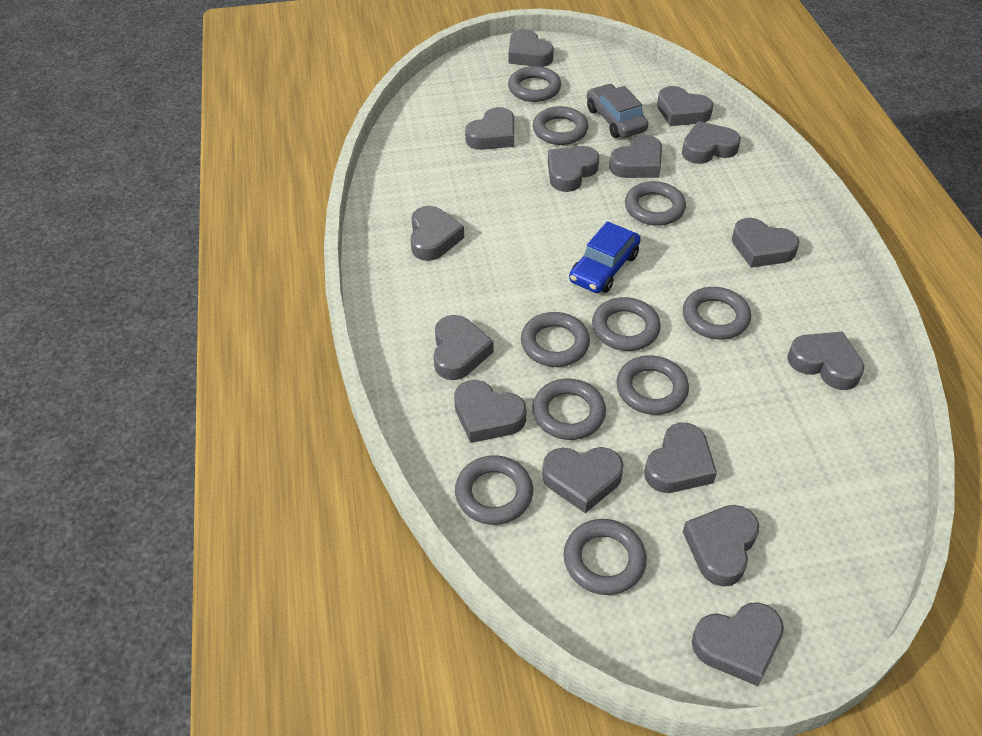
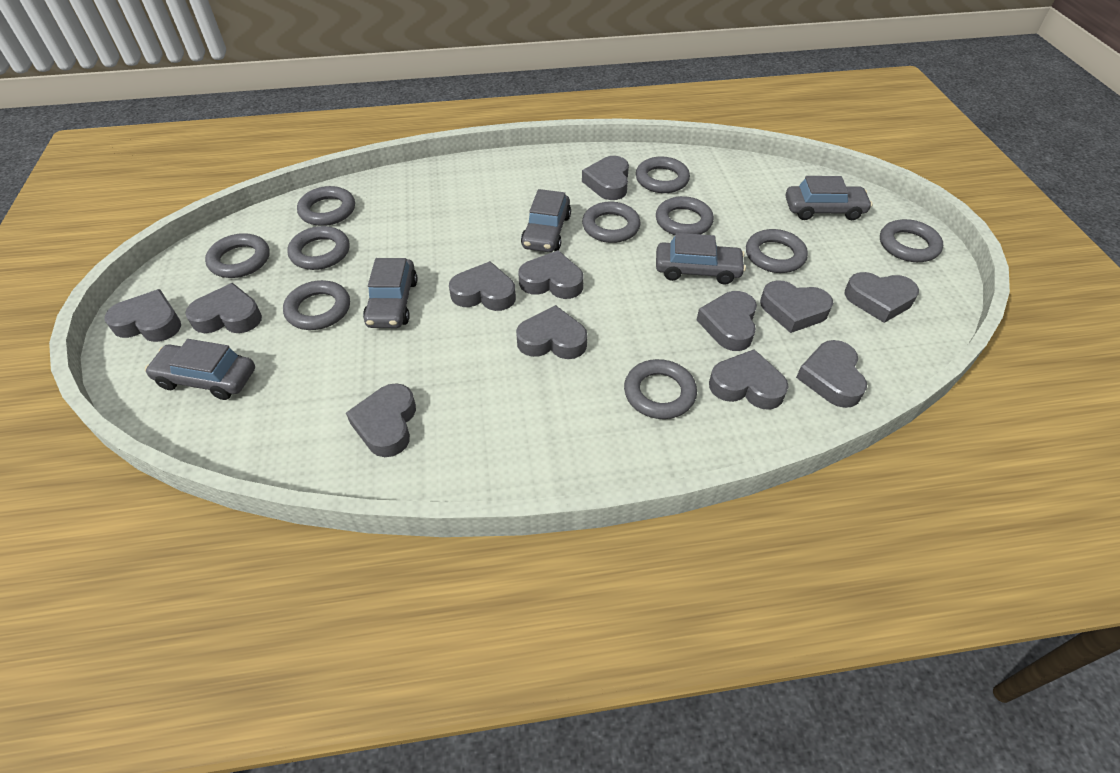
blue car: 1 -> 0
grey car: 1 -> 5
grey heart: 15 -> 12

